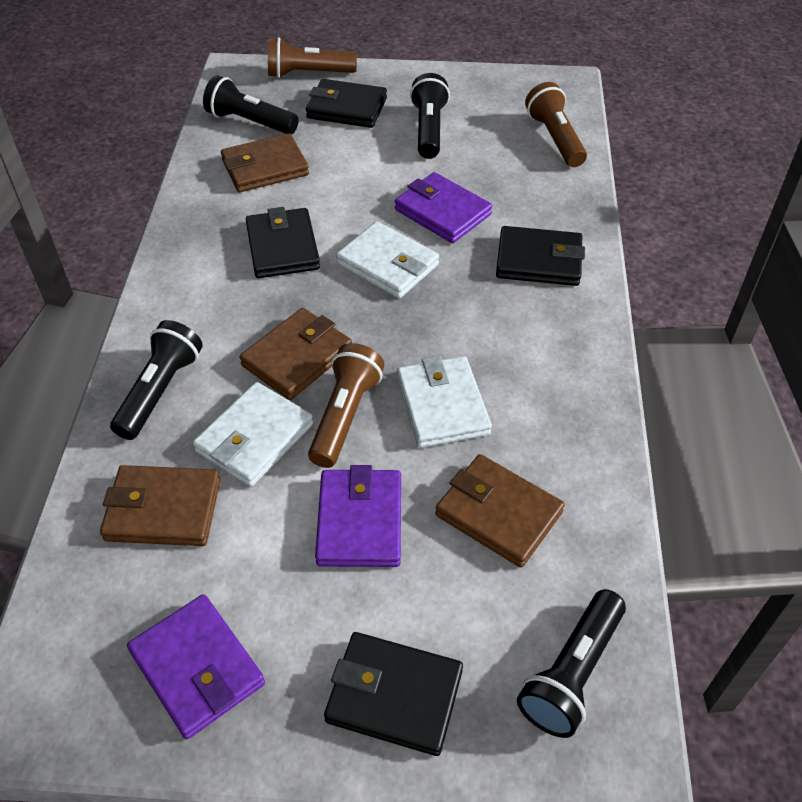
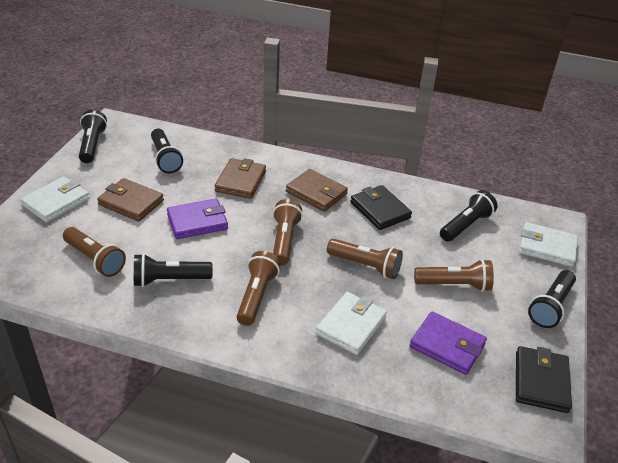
black flashlight: 4 -> 5
black wallet: 4 -> 2
brown flashlight: 3 -> 5
brown wallet: 4 -> 3
purple wallet: 3 -> 2

